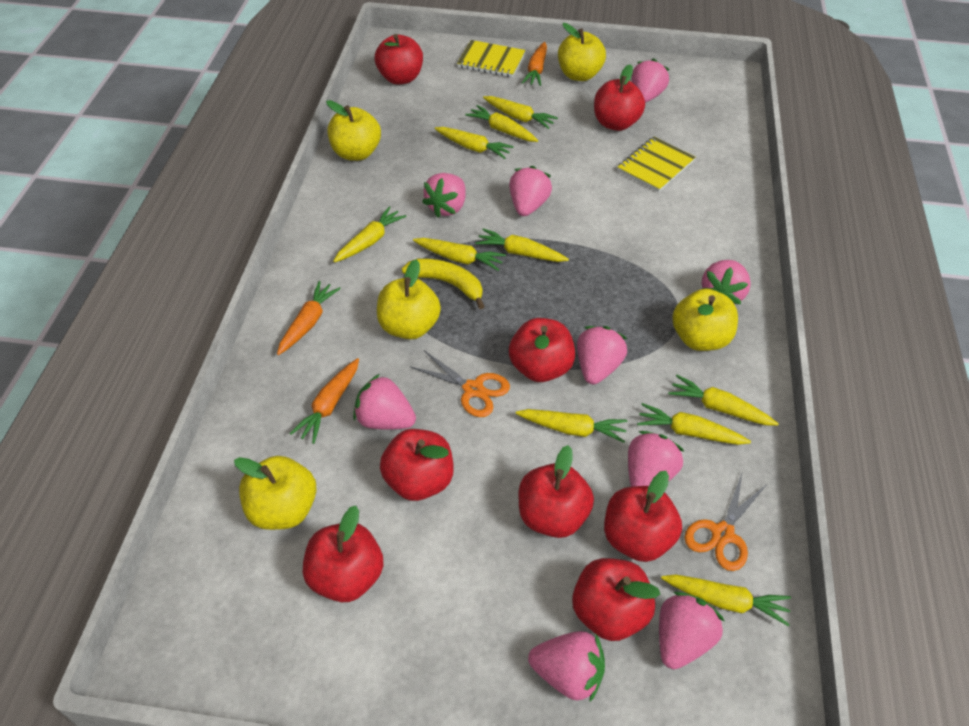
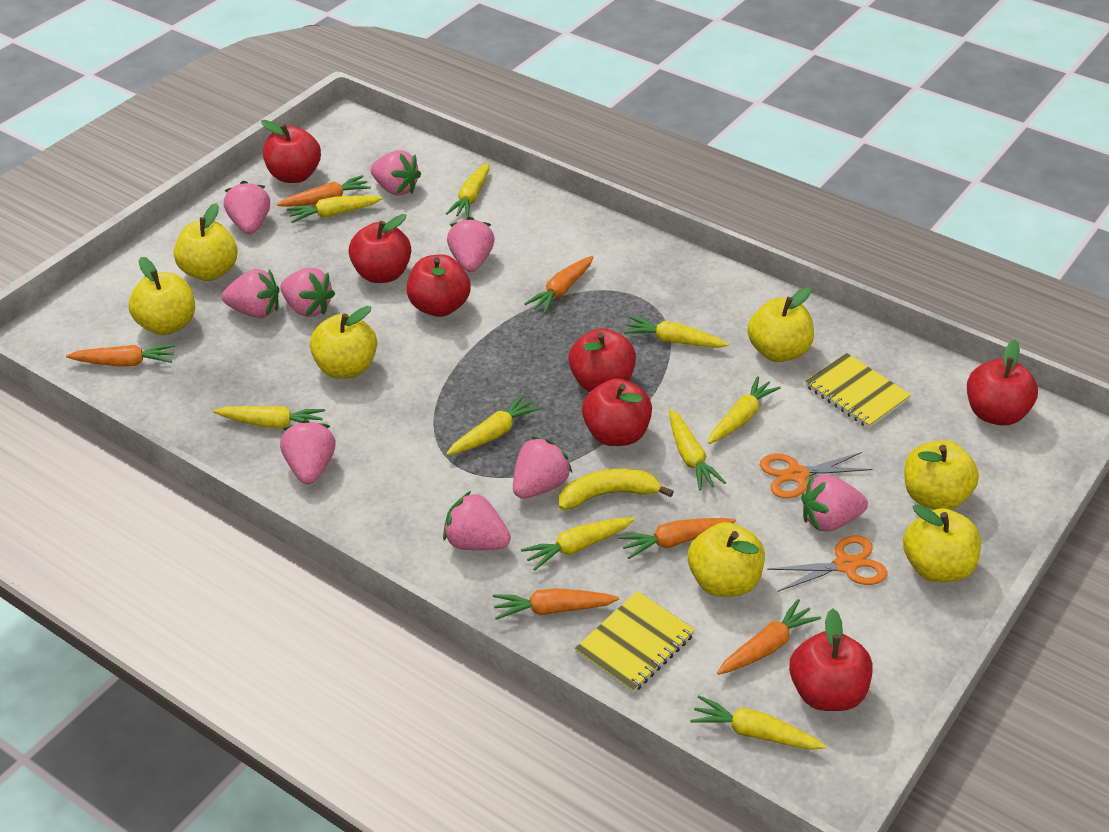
orange carrot: 3 -> 6
red apple: 8 -> 7
yellow apple: 5 -> 7
yellow carrot: 10 -> 9

